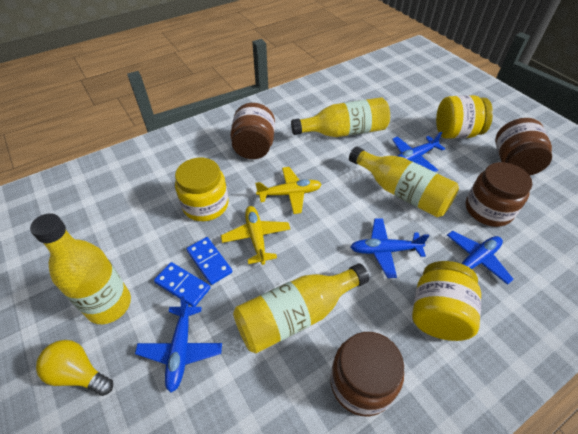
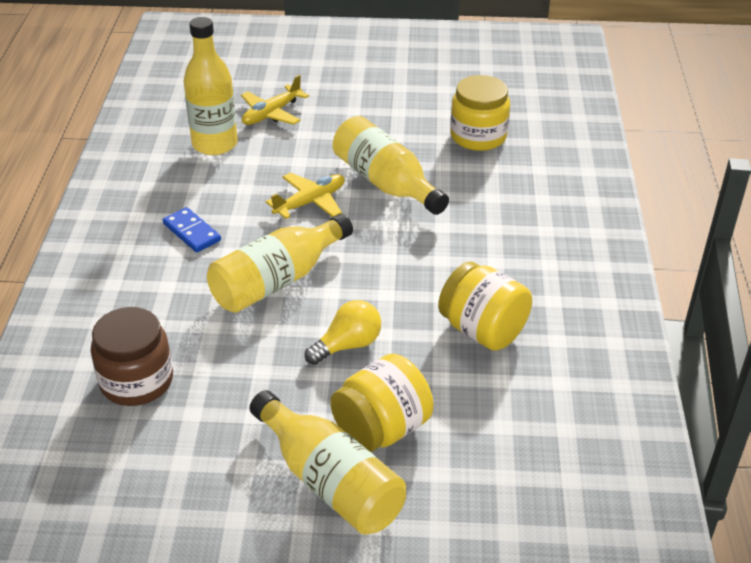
blue domino: 2 -> 1
blue plane: 4 -> 0
brown jar: 4 -> 1

